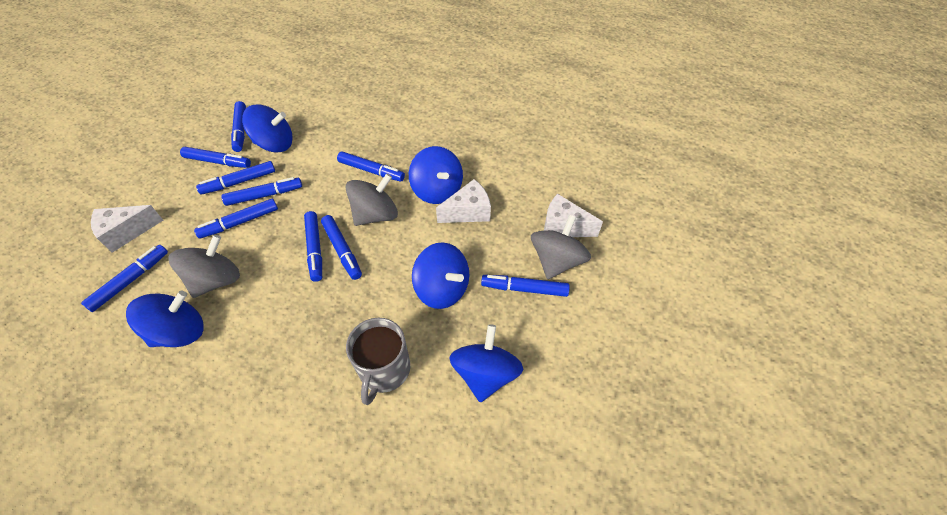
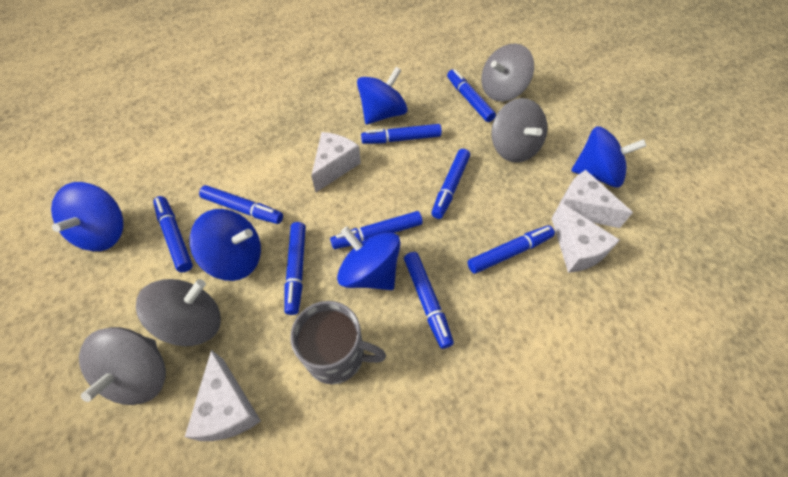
blue marker: 10 -> 9
grey spinning top: 3 -> 4
white cheese: 3 -> 4

